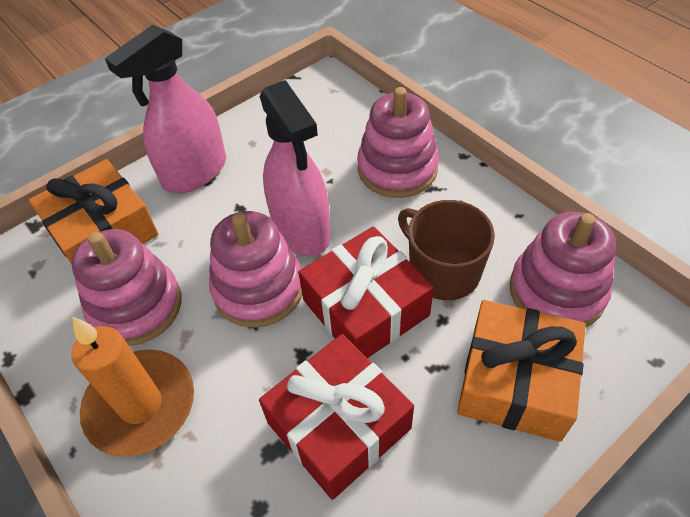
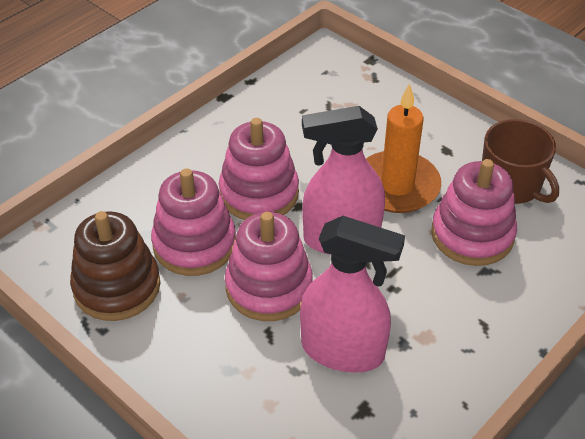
brown stacking toy: 0 -> 1
orange gift: 2 -> 0
red gift: 2 -> 0

